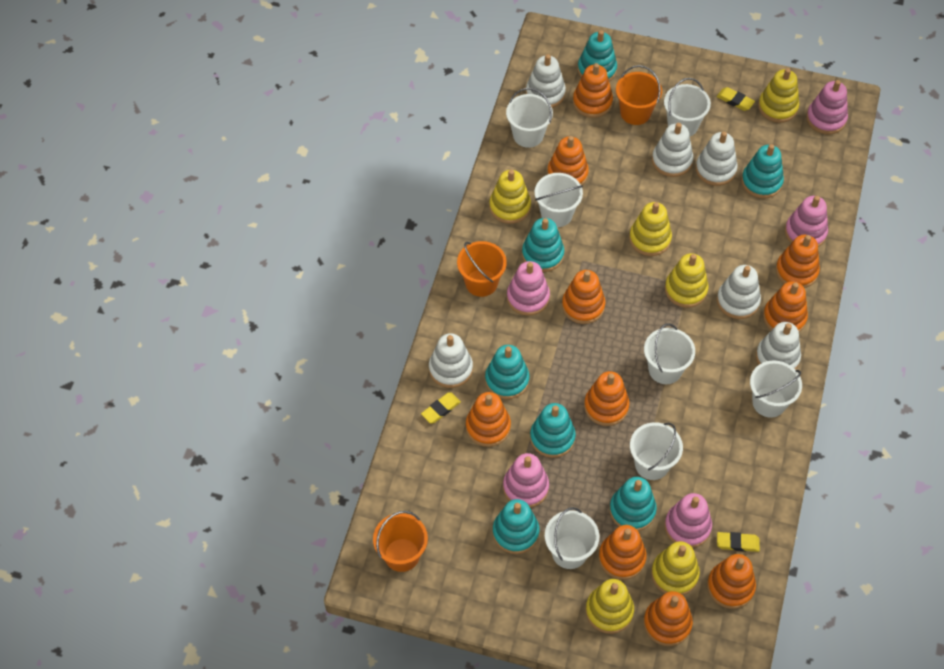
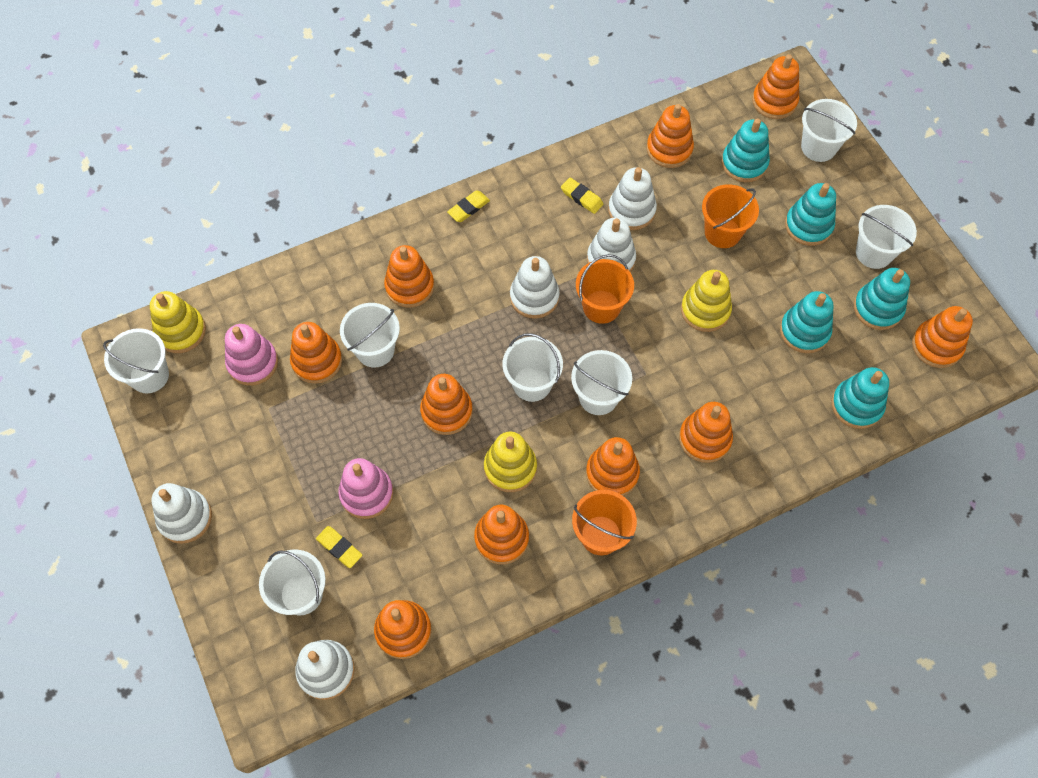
pink stacking toy: 5 -> 2
turquoise stacking toy: 7 -> 5
white stacking toy: 6 -> 5
yellow stacking toy: 6 -> 3

